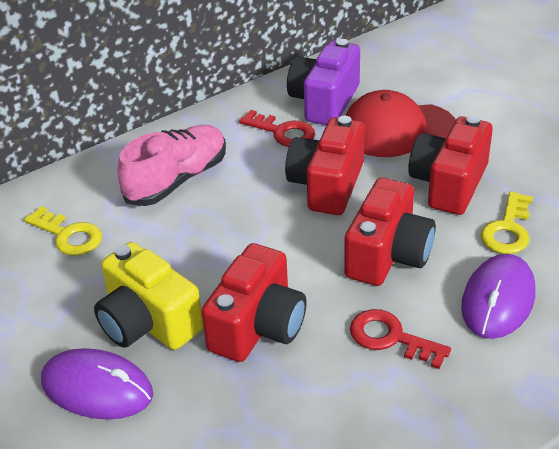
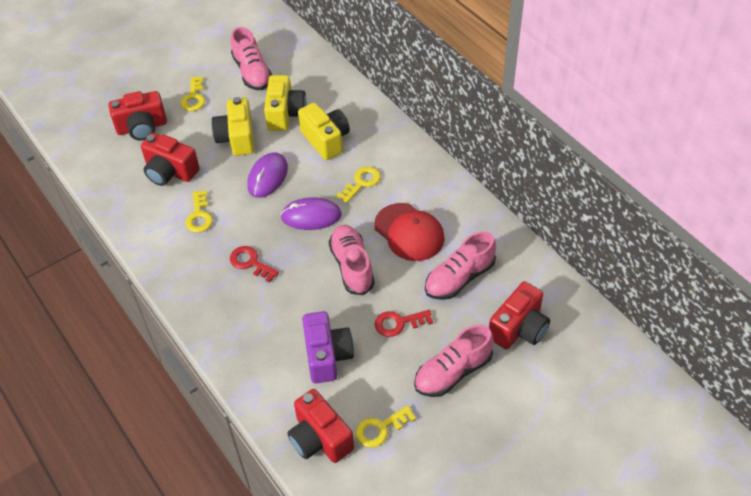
pink shoe: 1 -> 4
yellow camera: 1 -> 3
yellow key: 2 -> 4

